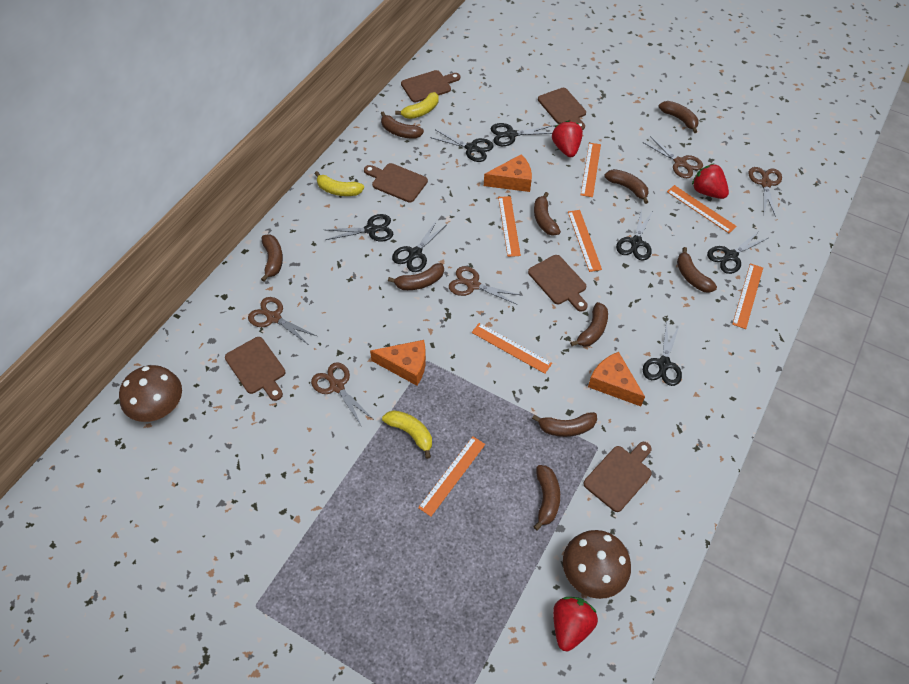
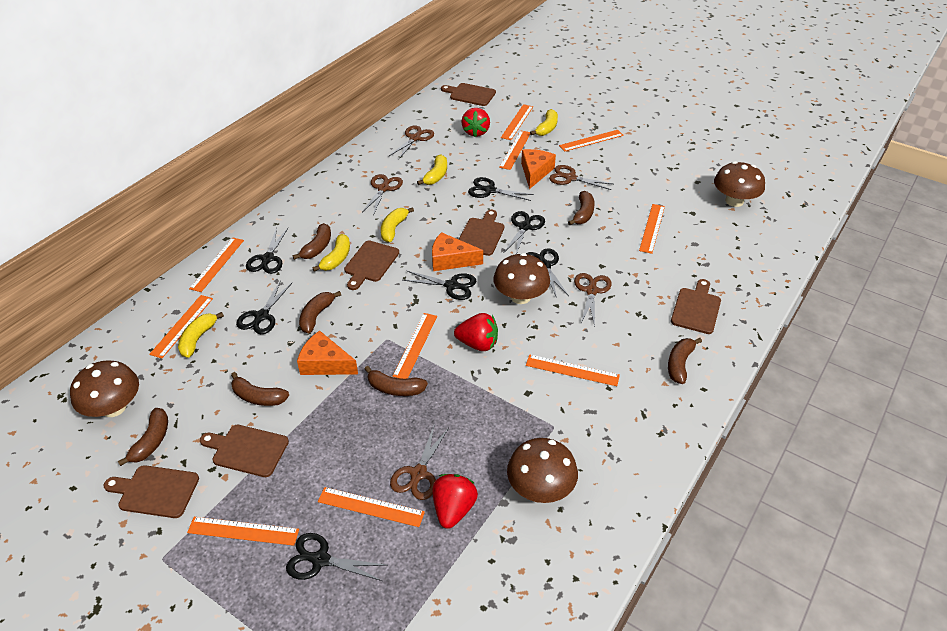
brown banana: 10 -> 7
brown mushroom: 2 -> 4
orange ruler: 7 -> 10
yellow banana: 3 -> 5

